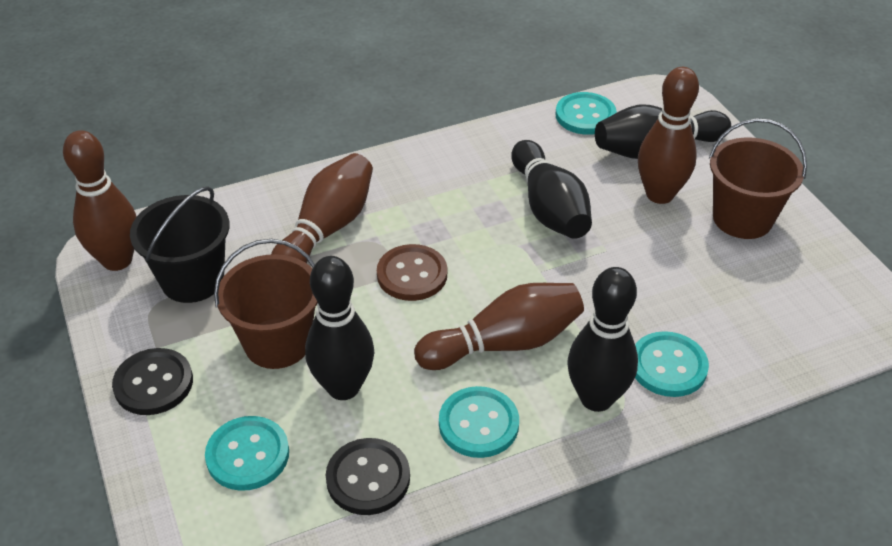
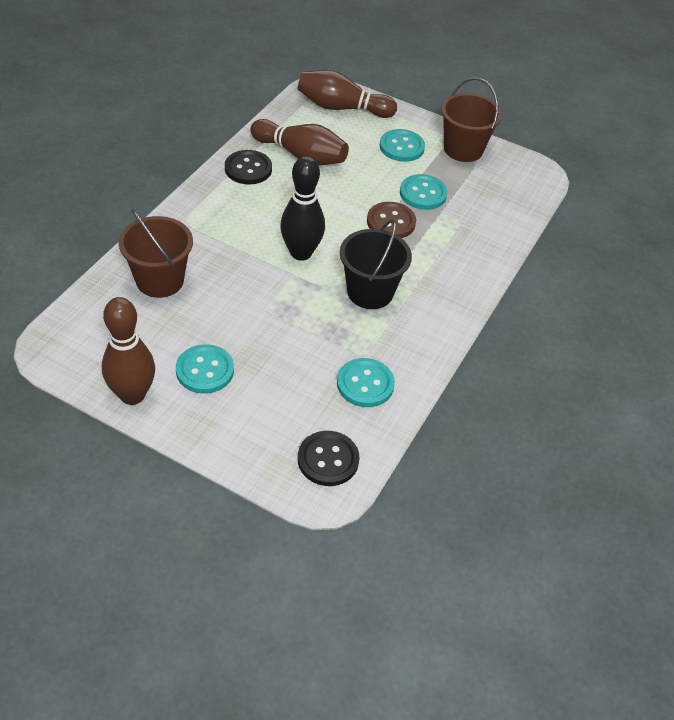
black bowling pin: 4 -> 1
brown bowling pin: 4 -> 3

